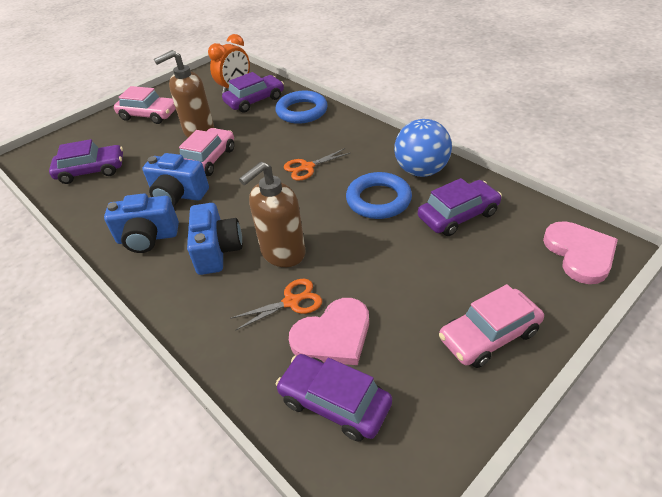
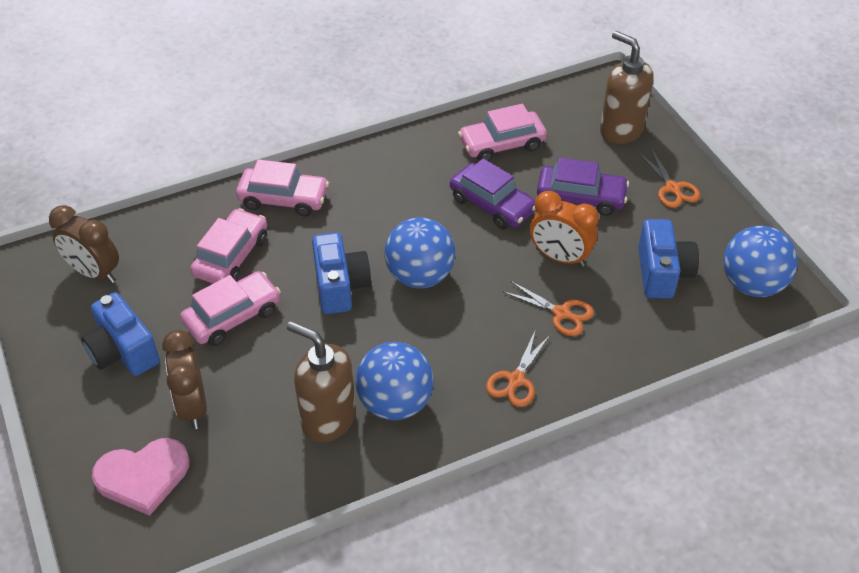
blue ball: 1 -> 3
blue ring: 2 -> 0
brown clock: 0 -> 2
orange scissors: 2 -> 3
pink car: 3 -> 4
pink heart: 2 -> 1
purple car: 4 -> 2

